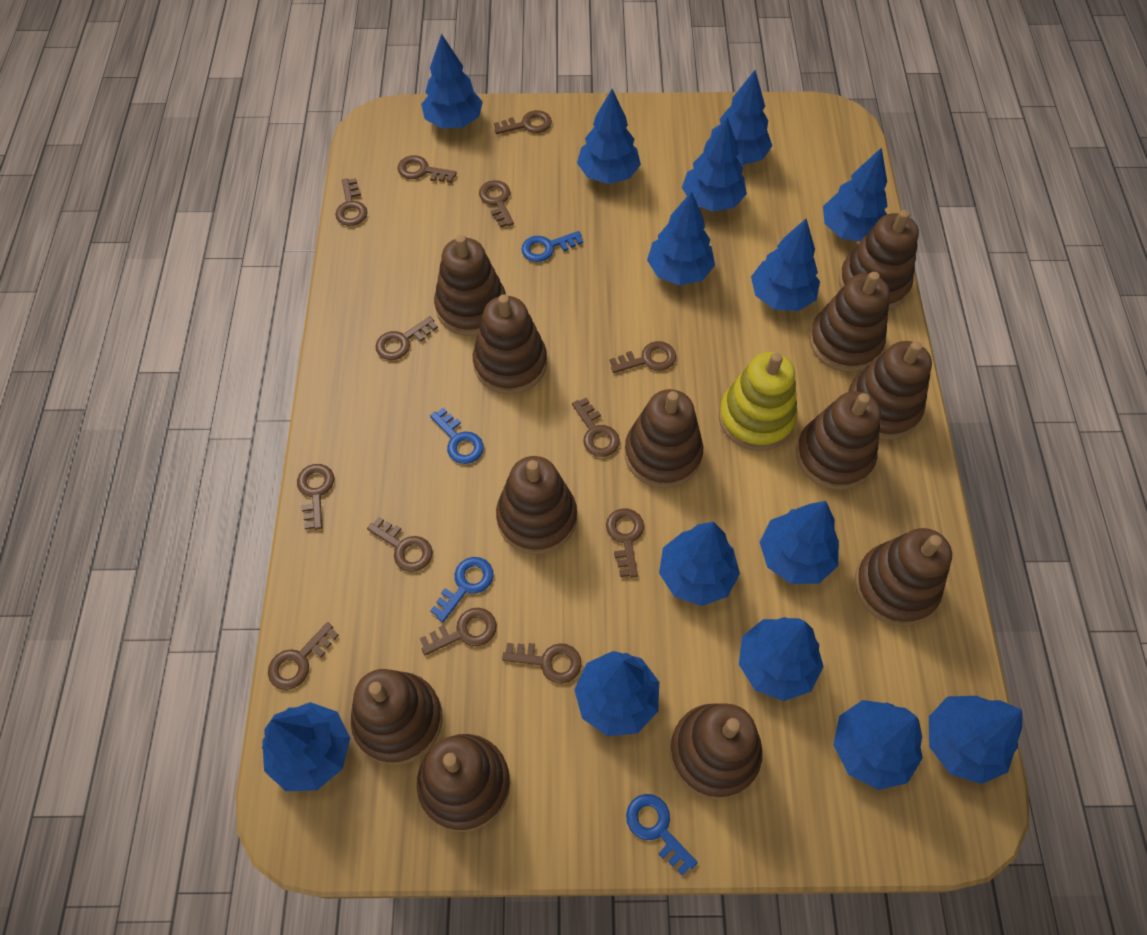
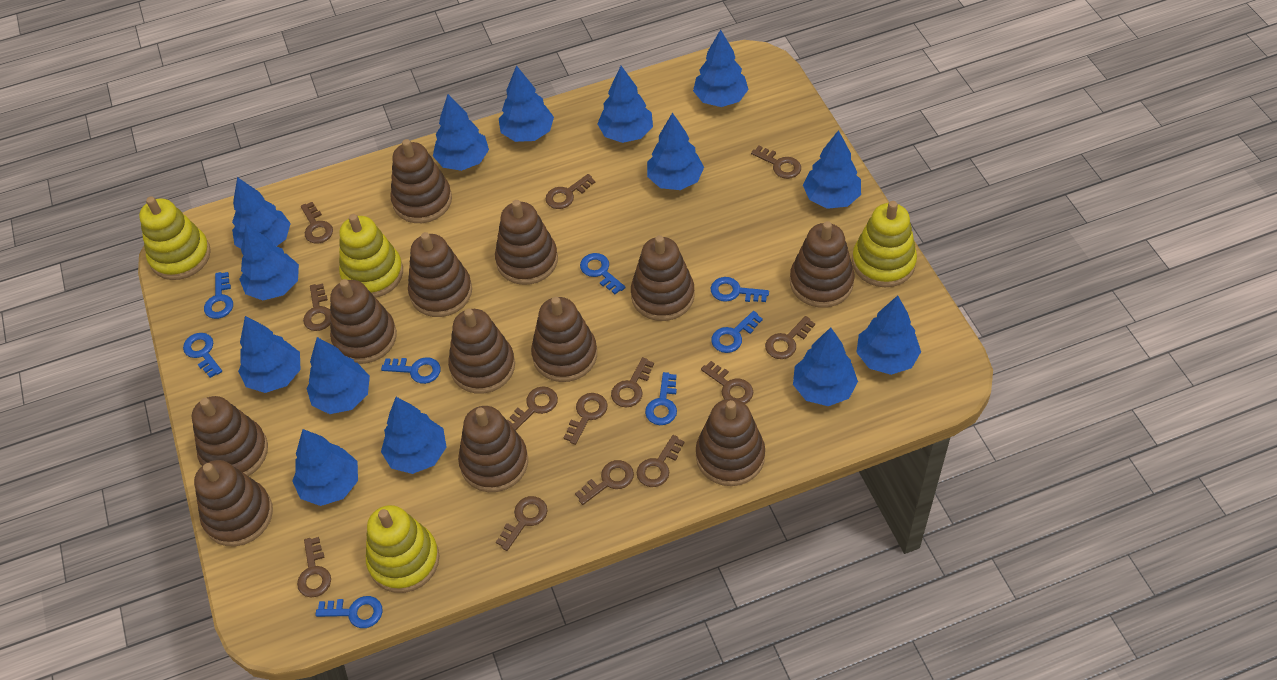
blue key: 4 -> 8
yellow stacking toy: 1 -> 4

